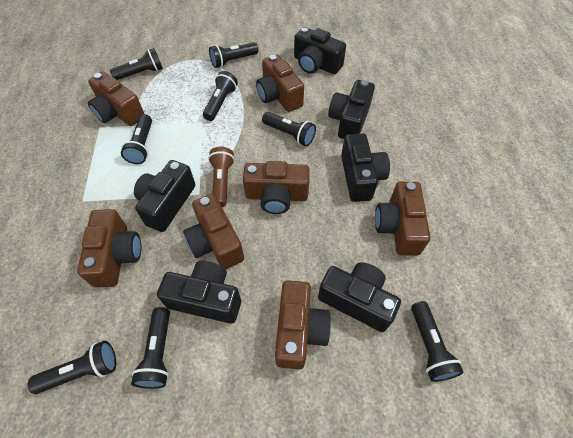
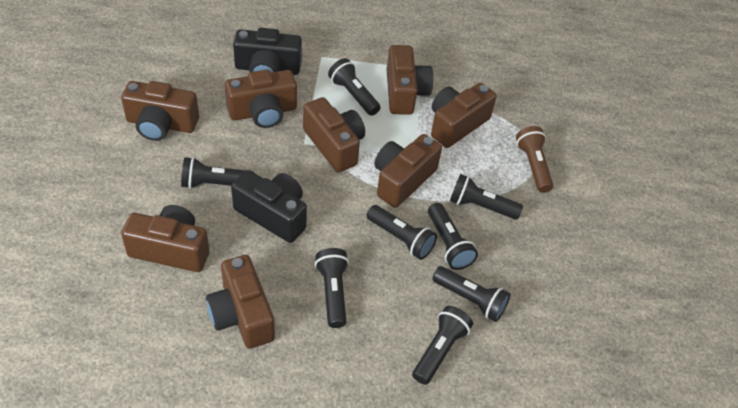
black camera: 6 -> 2
brown camera: 7 -> 8

